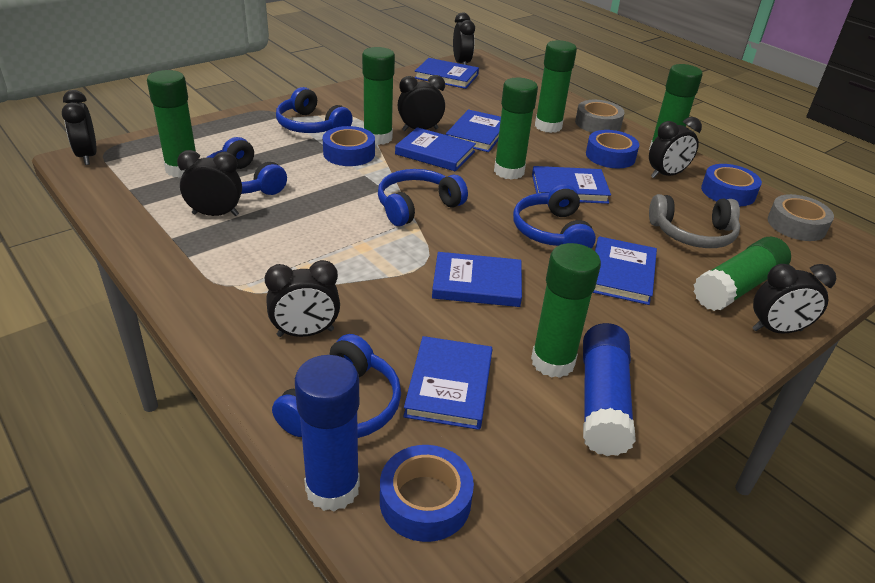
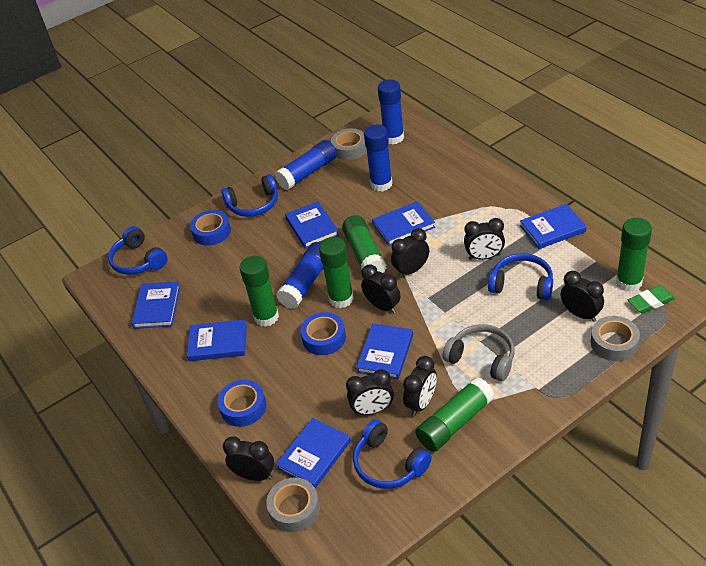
blue glue stick: 2 -> 4
blue headphones: 5 -> 4
blue tape: 4 -> 3
green eraser: 0 -> 1
green glue stick: 7 -> 5
grey tape: 2 -> 3

